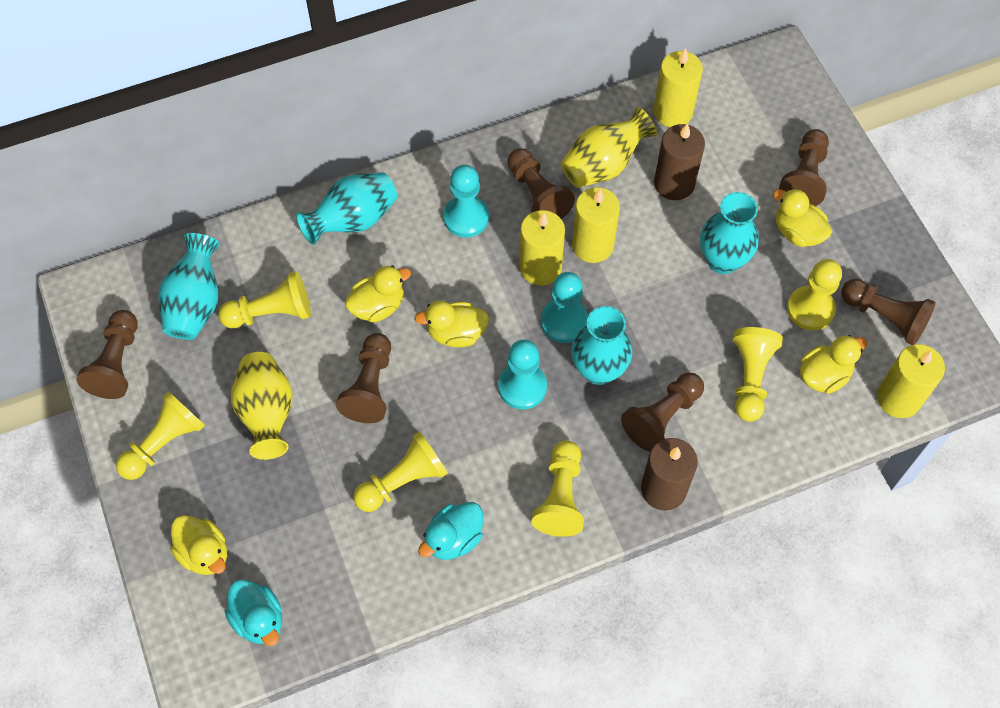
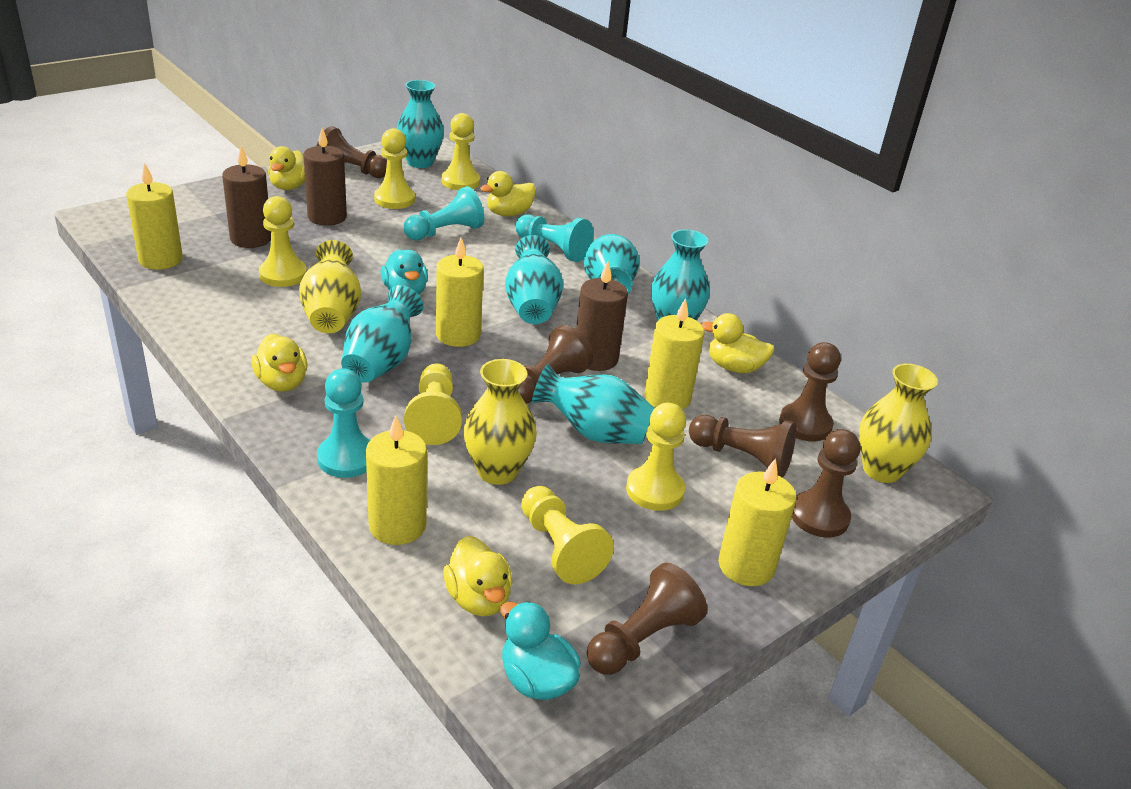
brown candle: 2 -> 3
turquoise vase: 4 -> 6
yellow candle: 4 -> 5
yellow vase: 2 -> 3

